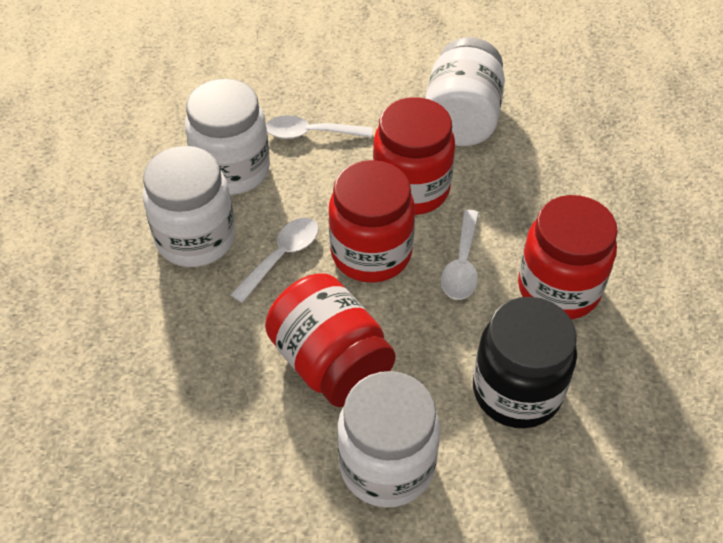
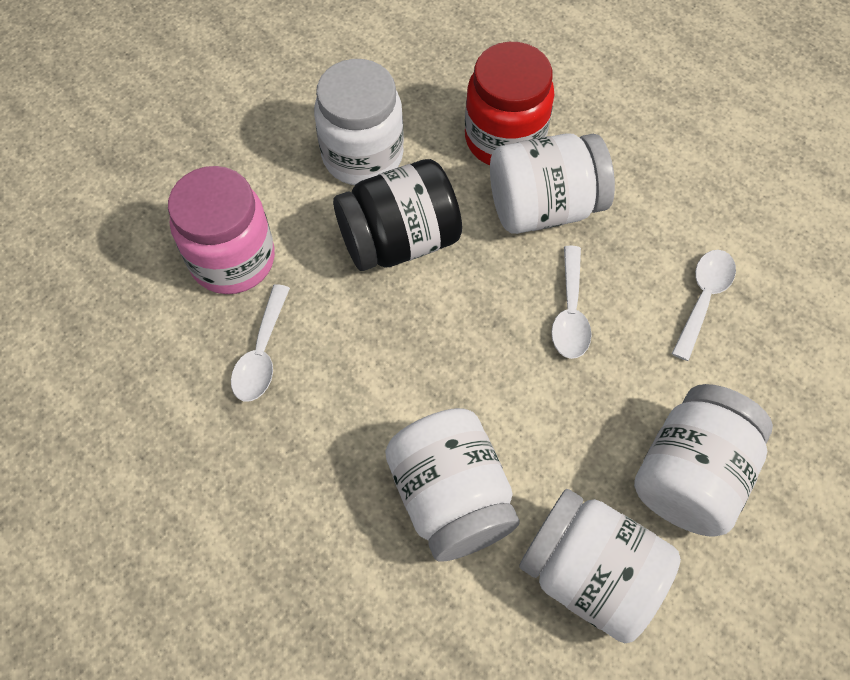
pink jar: 0 -> 1
red jar: 4 -> 1
white jar: 4 -> 5

